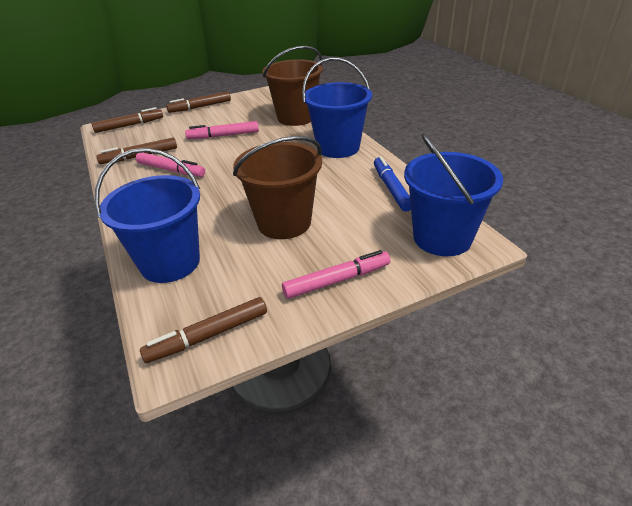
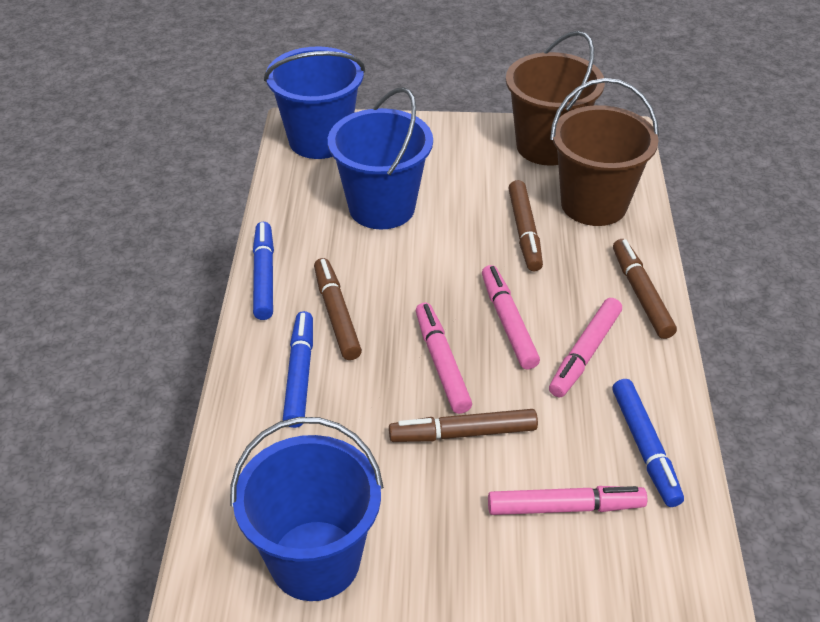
blue marker: 1 -> 3
pink marker: 3 -> 4

